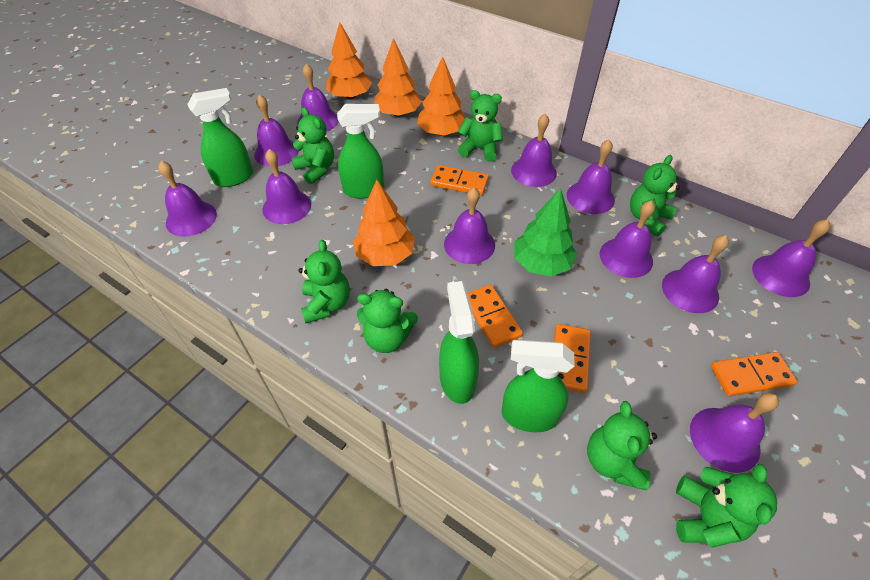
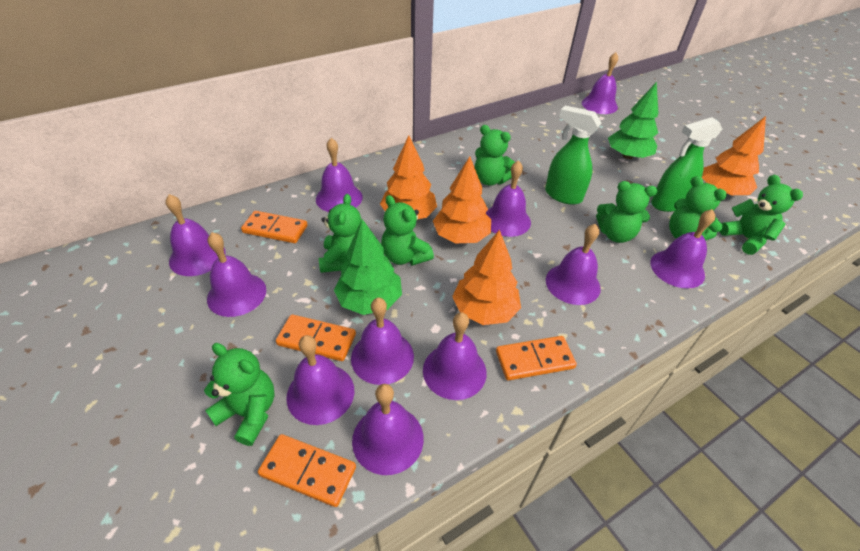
green spray bottle: 4 -> 2
green tree: 1 -> 2

